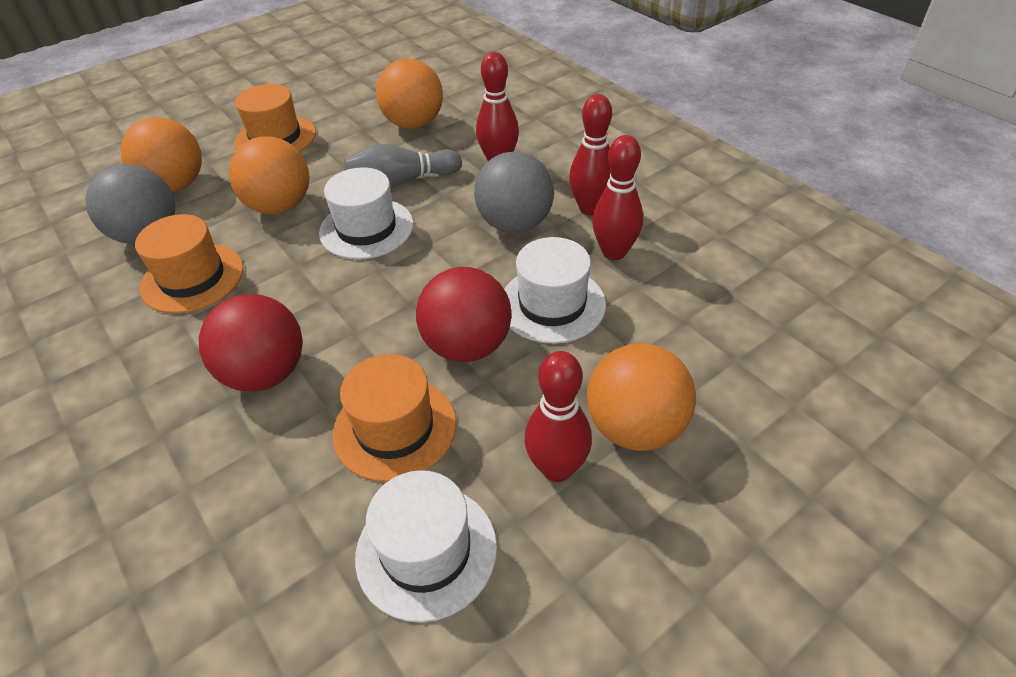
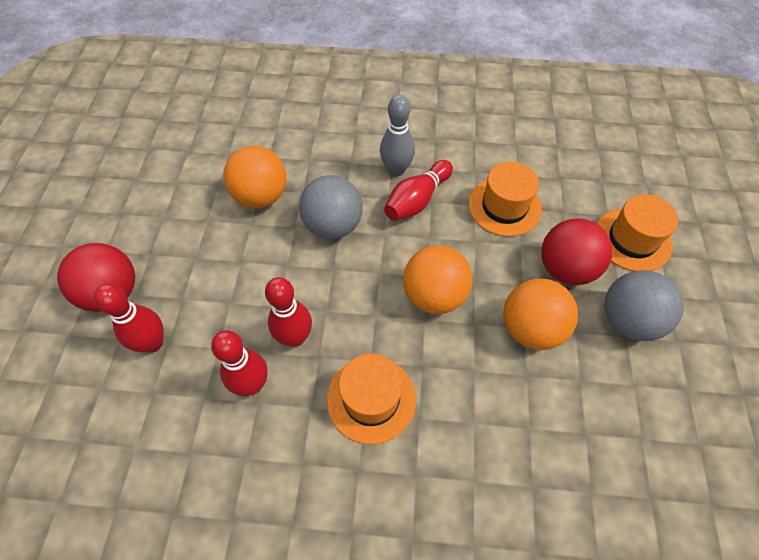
orange ball: 4 -> 3
white hat: 3 -> 0

